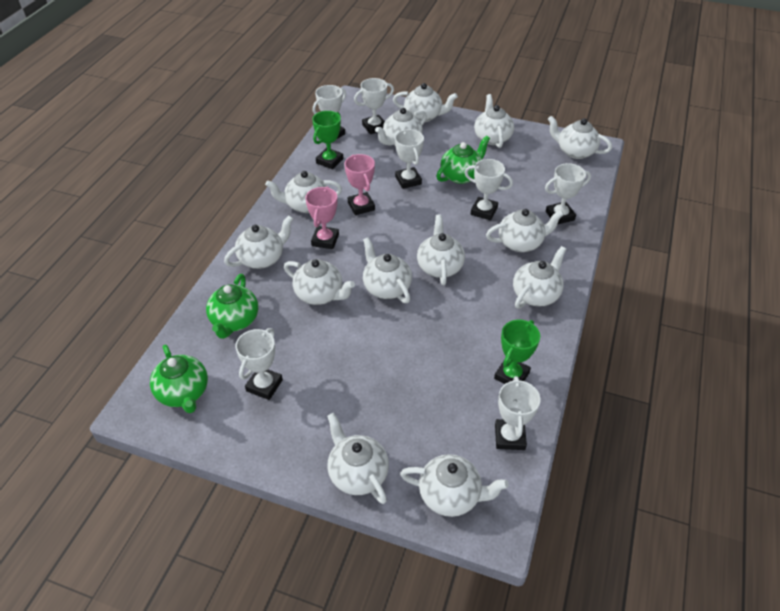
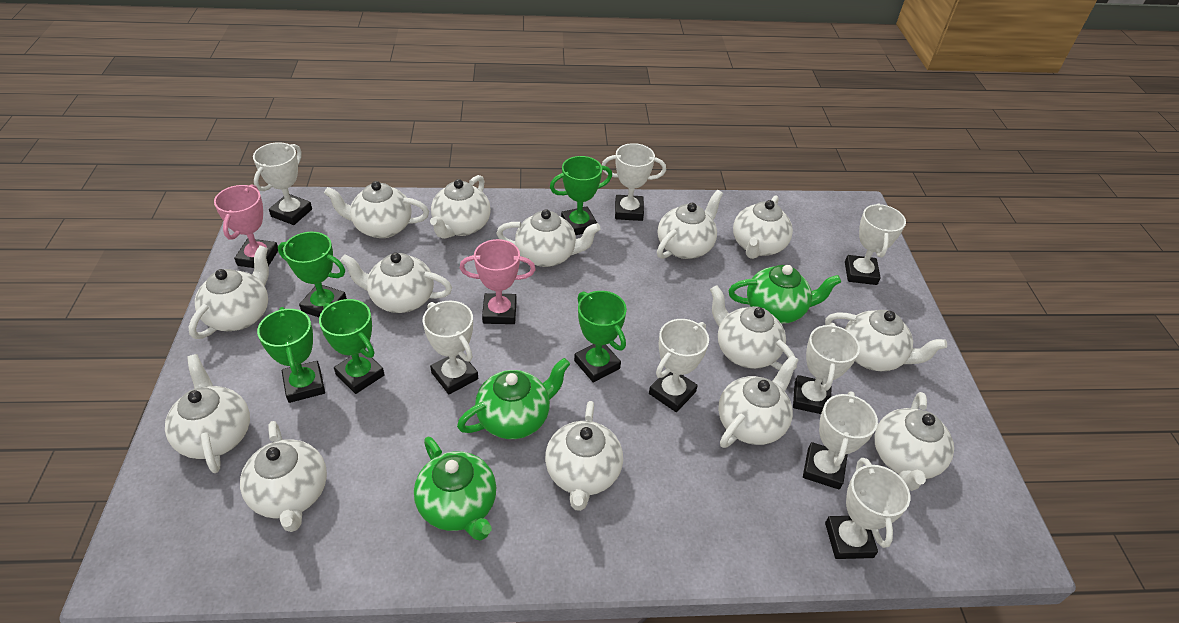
green trophy: 2 -> 5
white teapot: 13 -> 14
white trophy: 7 -> 8

